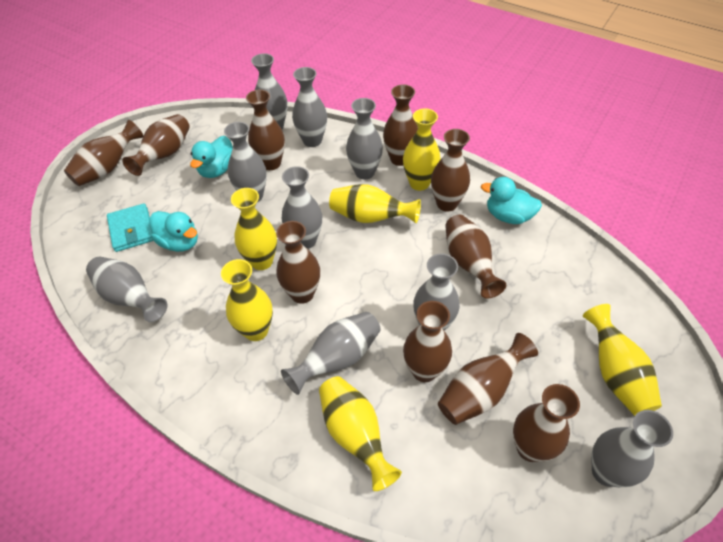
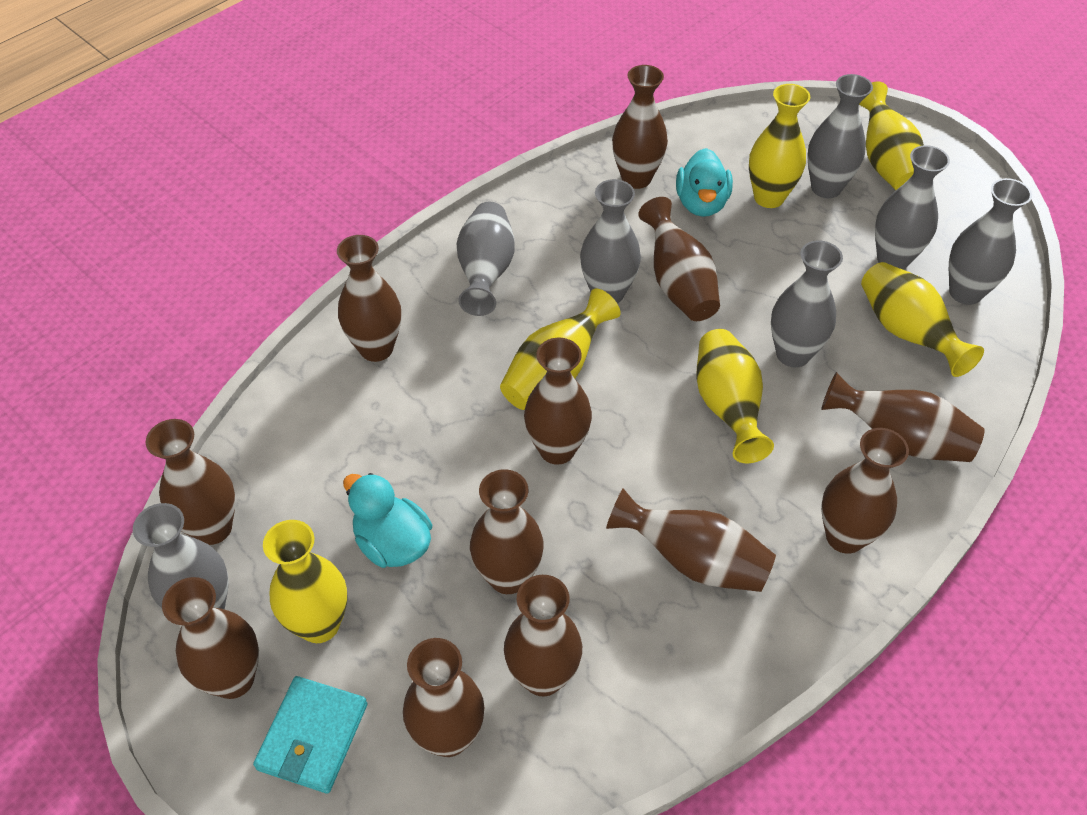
brown vase: 10 -> 12
grey vase: 9 -> 7
turquoise duck: 3 -> 2

